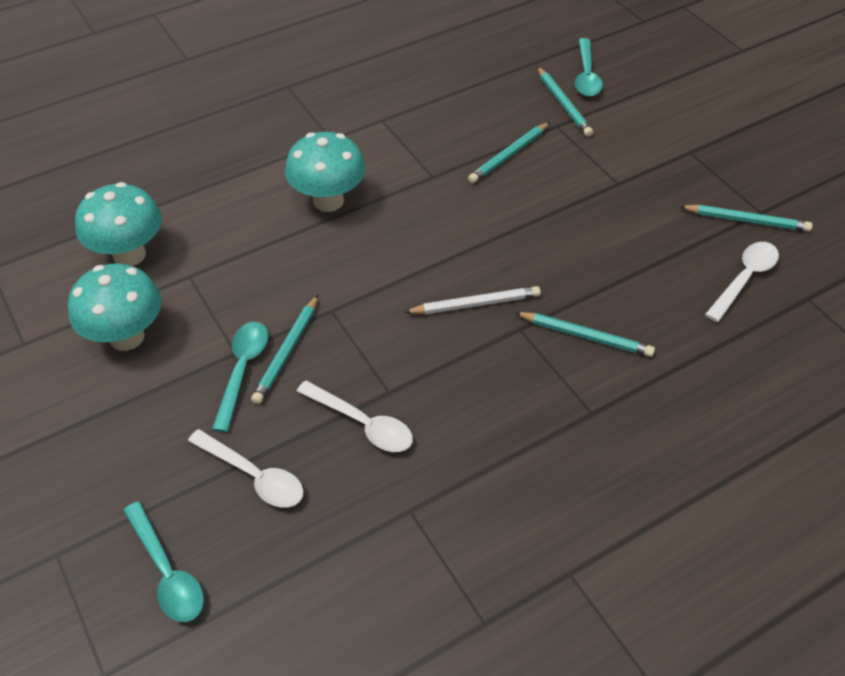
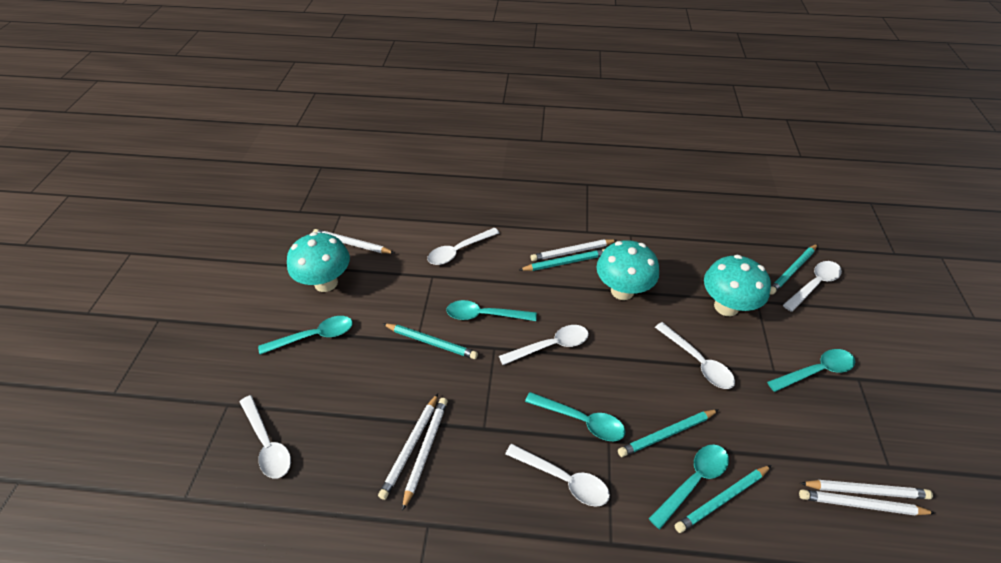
turquoise spoon: 3 -> 5
white pencil: 1 -> 6
white spoon: 3 -> 6

